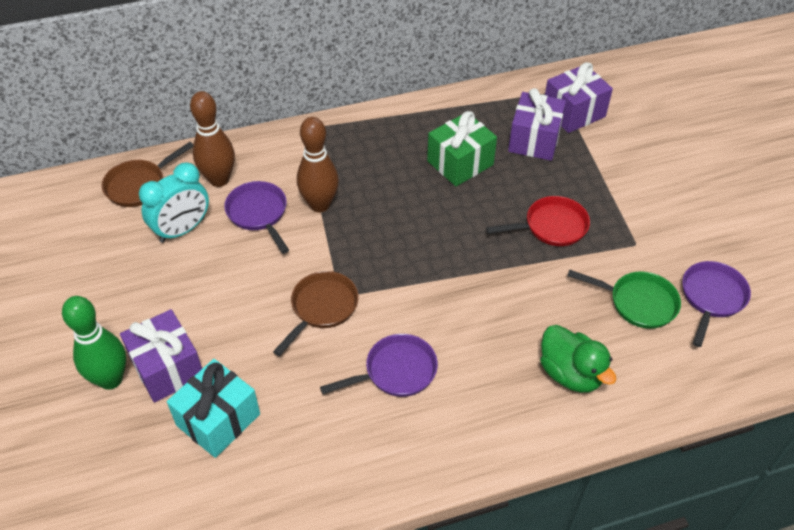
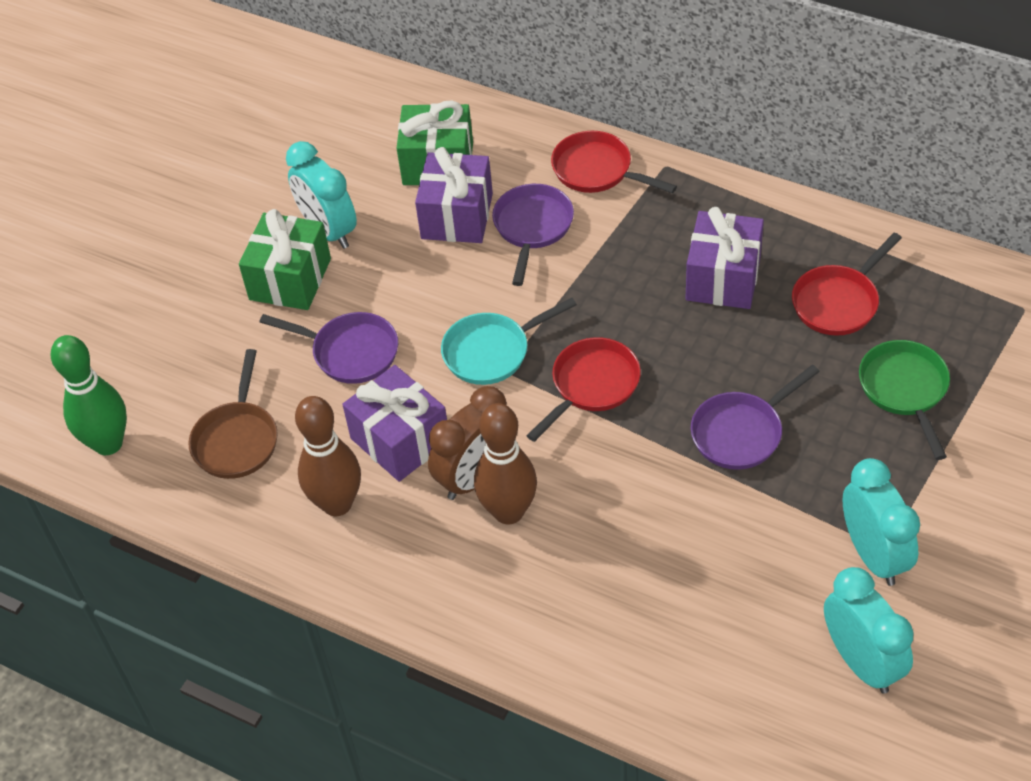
brown clock: 0 -> 1
brown pan: 2 -> 1
green duck: 1 -> 0
green gift: 1 -> 2
red pan: 1 -> 3
turquoise clock: 1 -> 3
turquoise gift: 1 -> 0
turquoise pan: 0 -> 1

